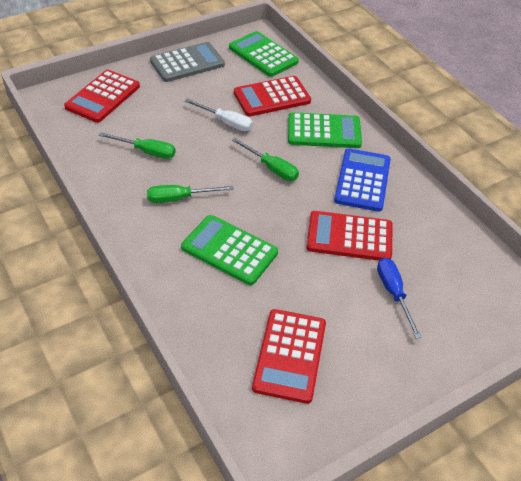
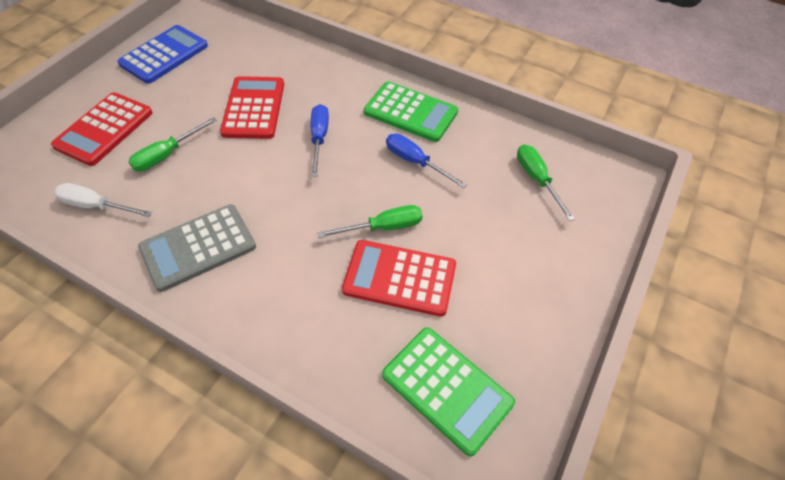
blue screwdriver: 1 -> 2
green calculator: 3 -> 2
red calculator: 4 -> 3

